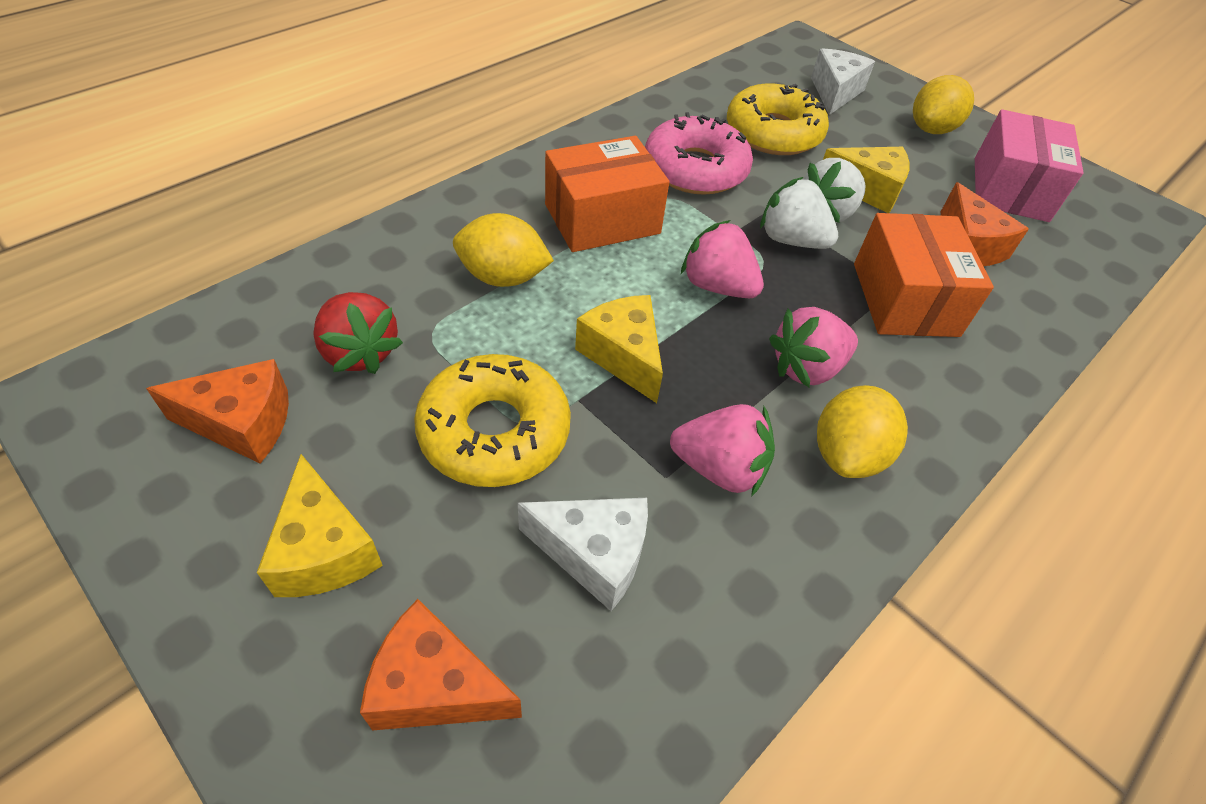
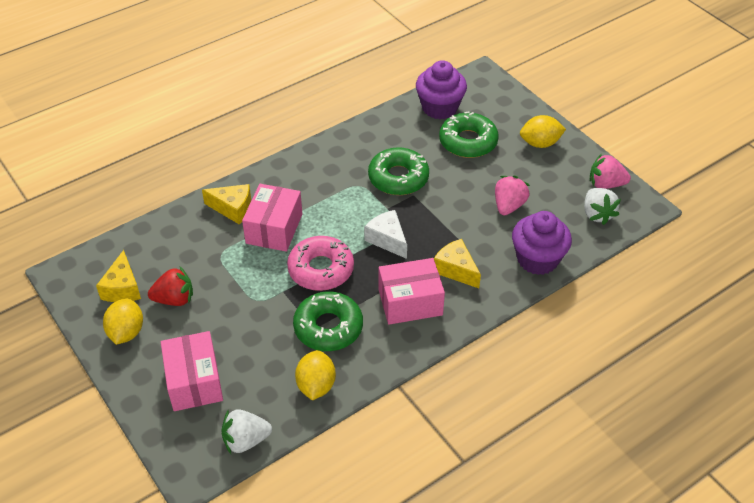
green donut: 0 -> 3
orange box: 2 -> 0
orange cheese: 3 -> 0
pink box: 1 -> 3
pink strawberry: 3 -> 2
purple cupcake: 0 -> 2
white cheese: 2 -> 1
yellow donut: 2 -> 0

